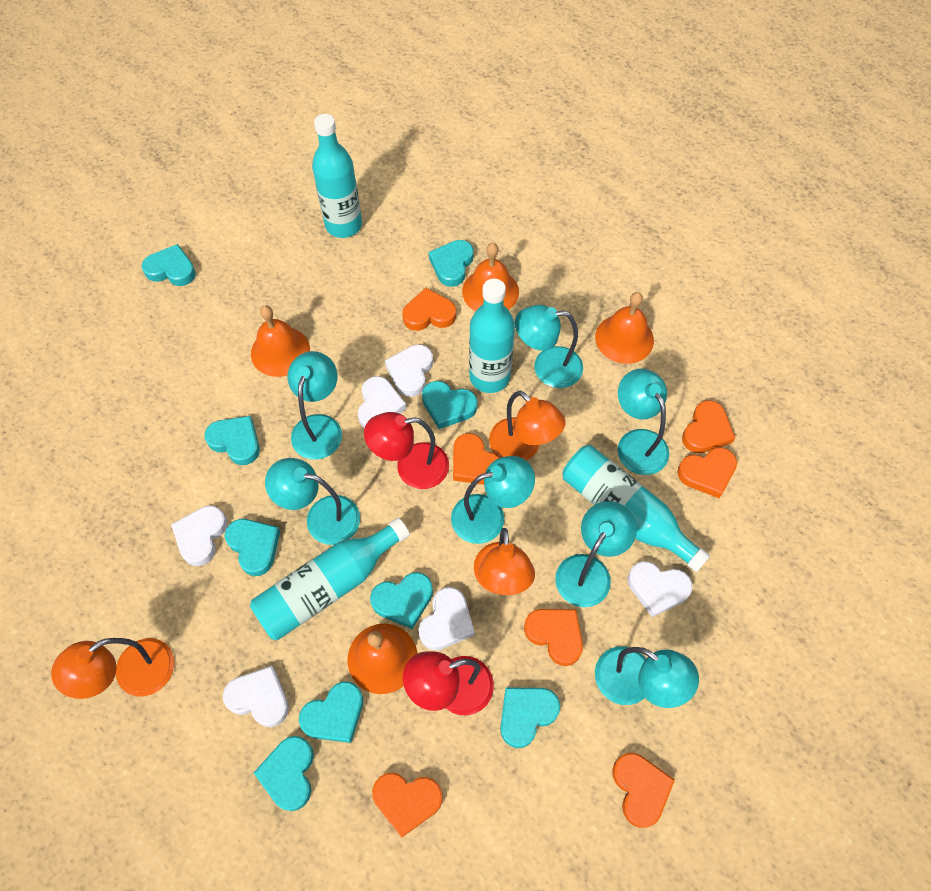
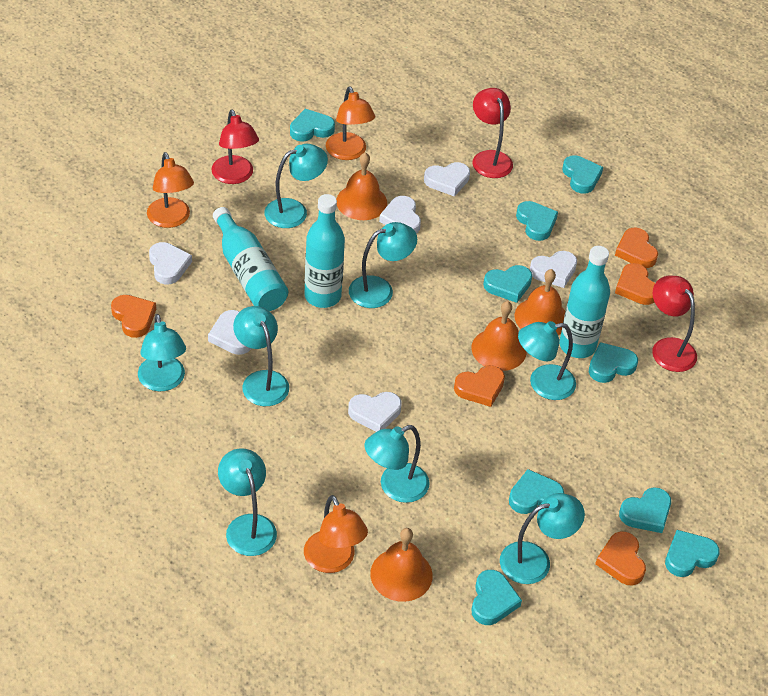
orange heart: 7 -> 5
red lamp: 2 -> 3
turquoise bottle: 4 -> 3
turquoise lamp: 7 -> 8

